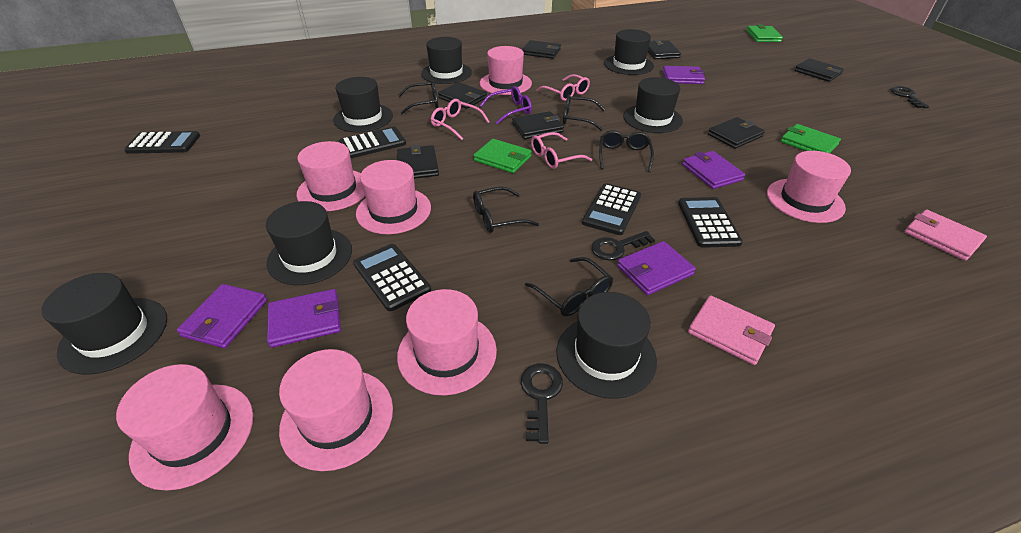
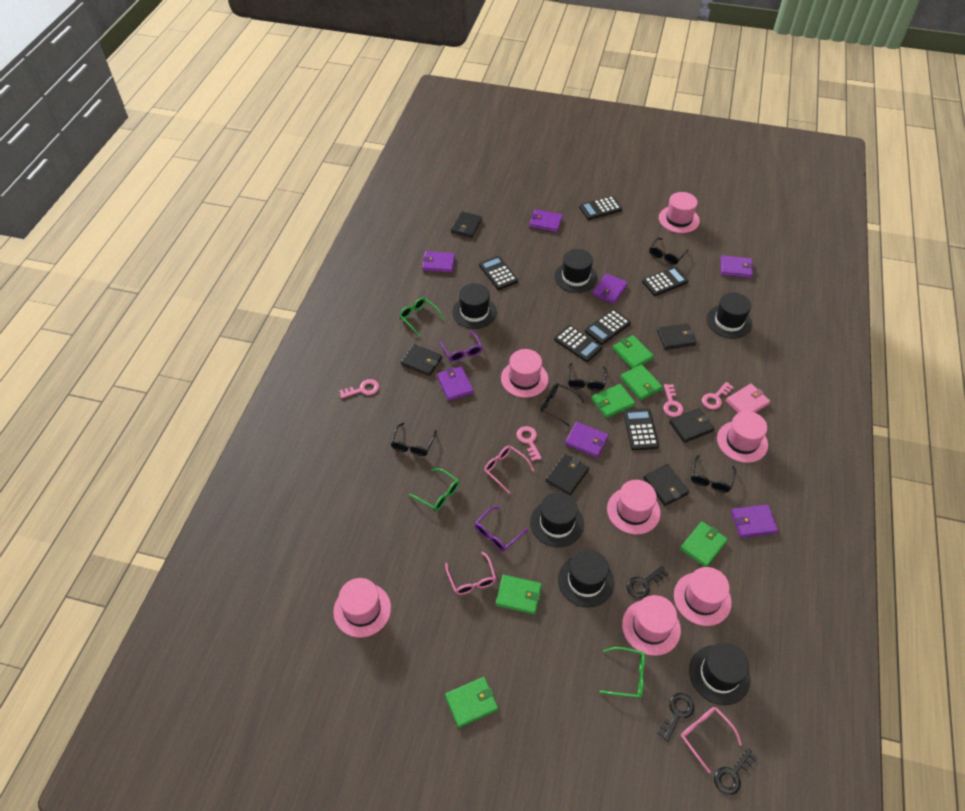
black calculator: 5 -> 6
black hat: 7 -> 6
black wallet: 7 -> 6
green glasses: 0 -> 3
green wallet: 3 -> 6
pink key: 0 -> 4
pink wallet: 2 -> 1
purple glasses: 1 -> 2
purple wallet: 5 -> 7

